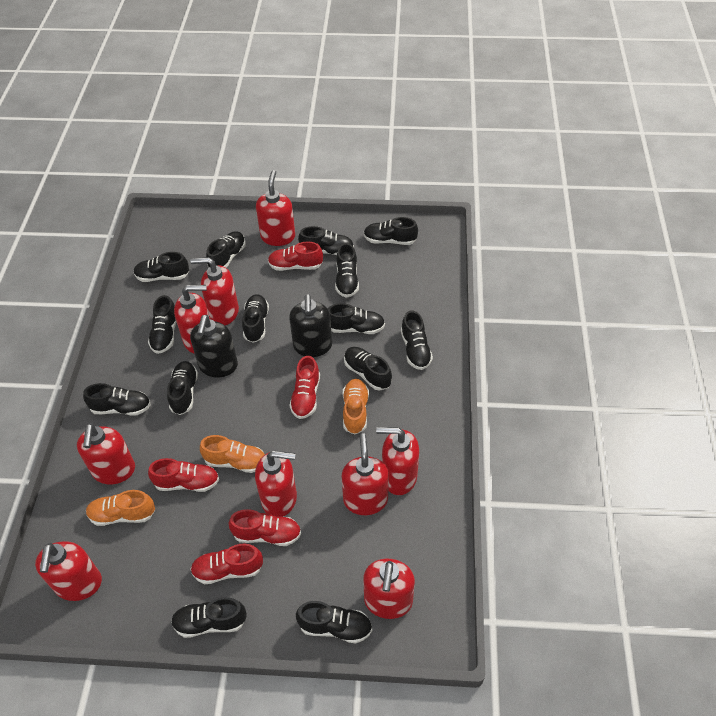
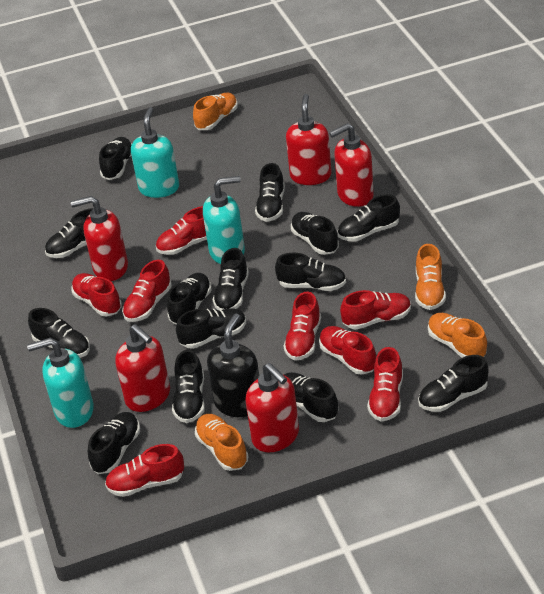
black soap dispenser: 2 -> 1
orange shoe: 3 -> 4
red shoe: 5 -> 8
red soap dispenser: 9 -> 5
turquoise soap dispenser: 0 -> 3

